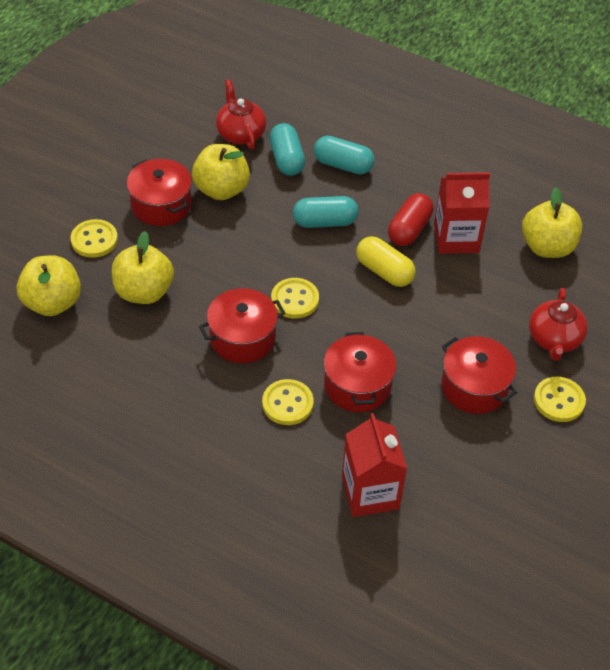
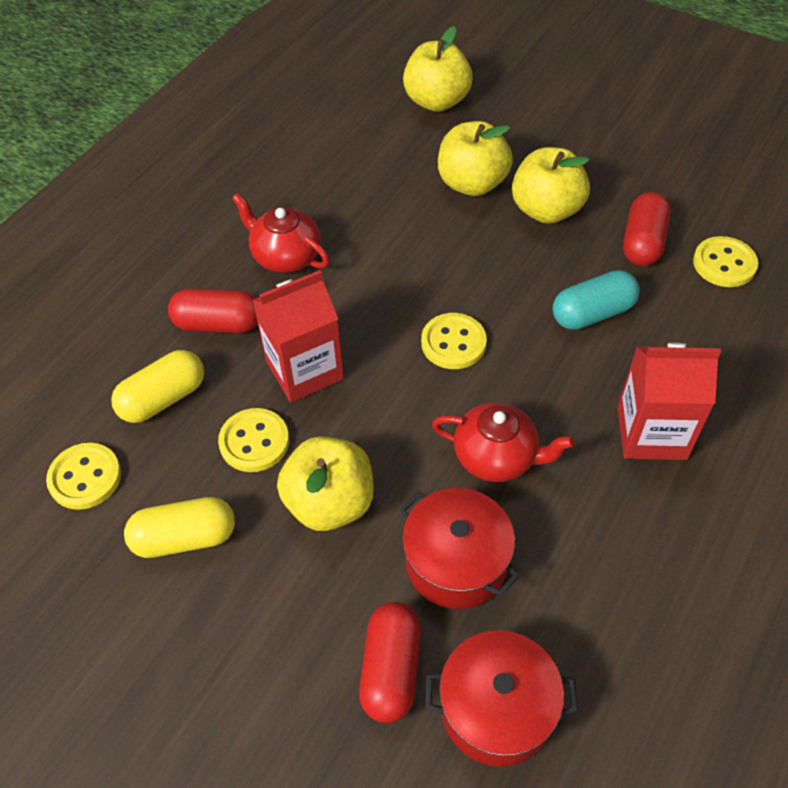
red capsule: 1 -> 3
red pot: 4 -> 2
turquoise capsule: 3 -> 1
yellow capsule: 1 -> 2

